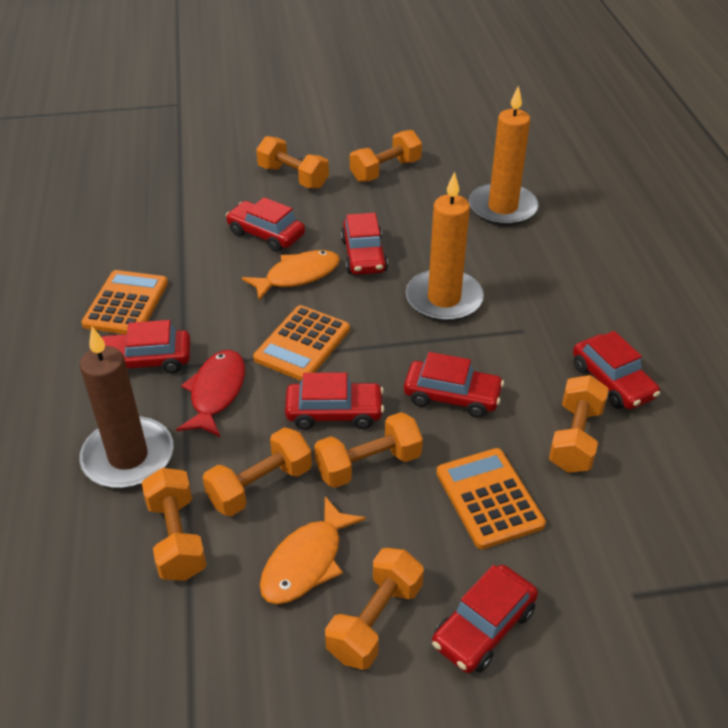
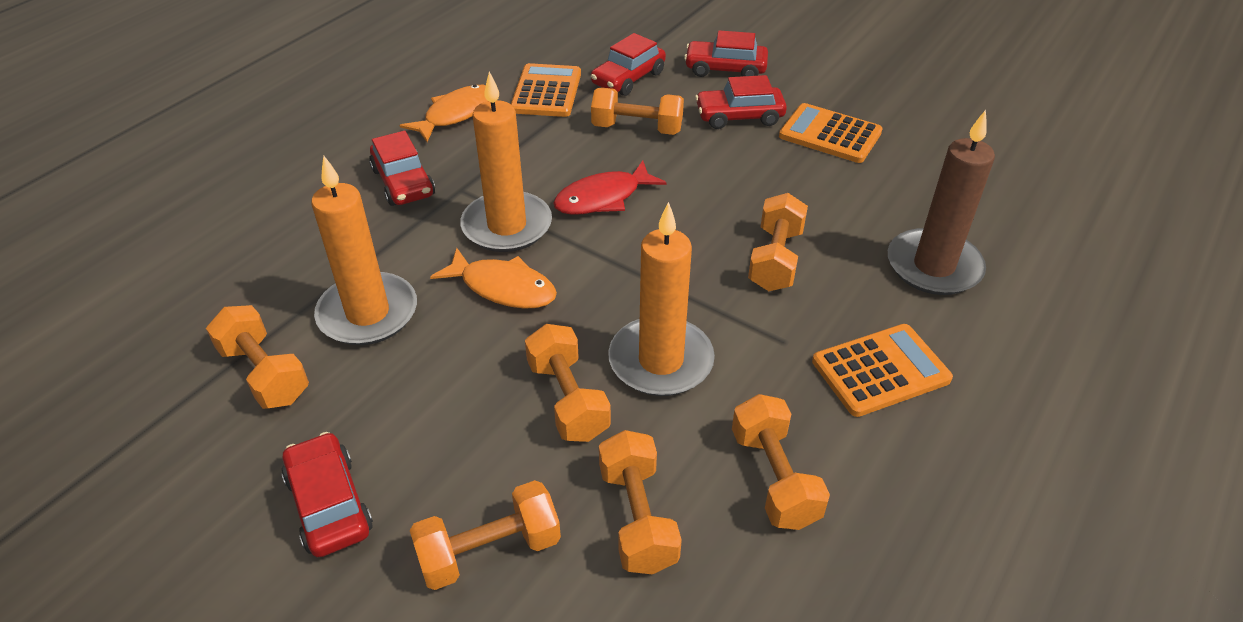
orange candle: 2 -> 3
red car: 7 -> 5

